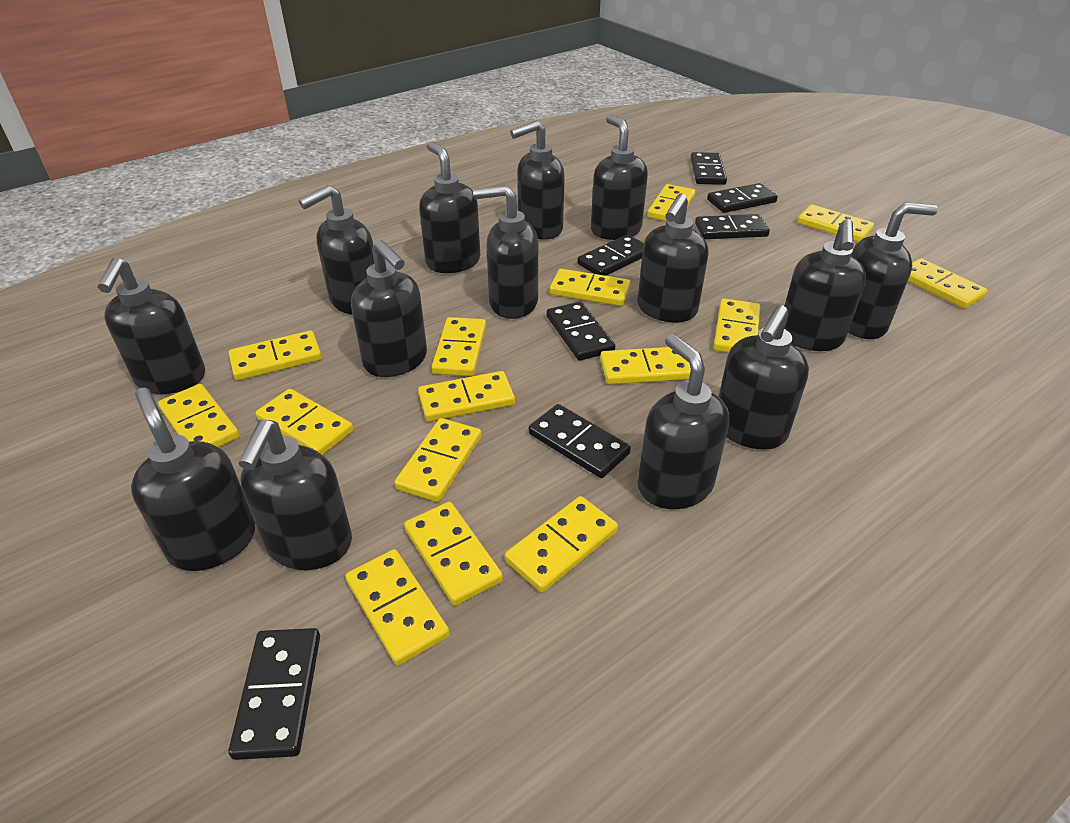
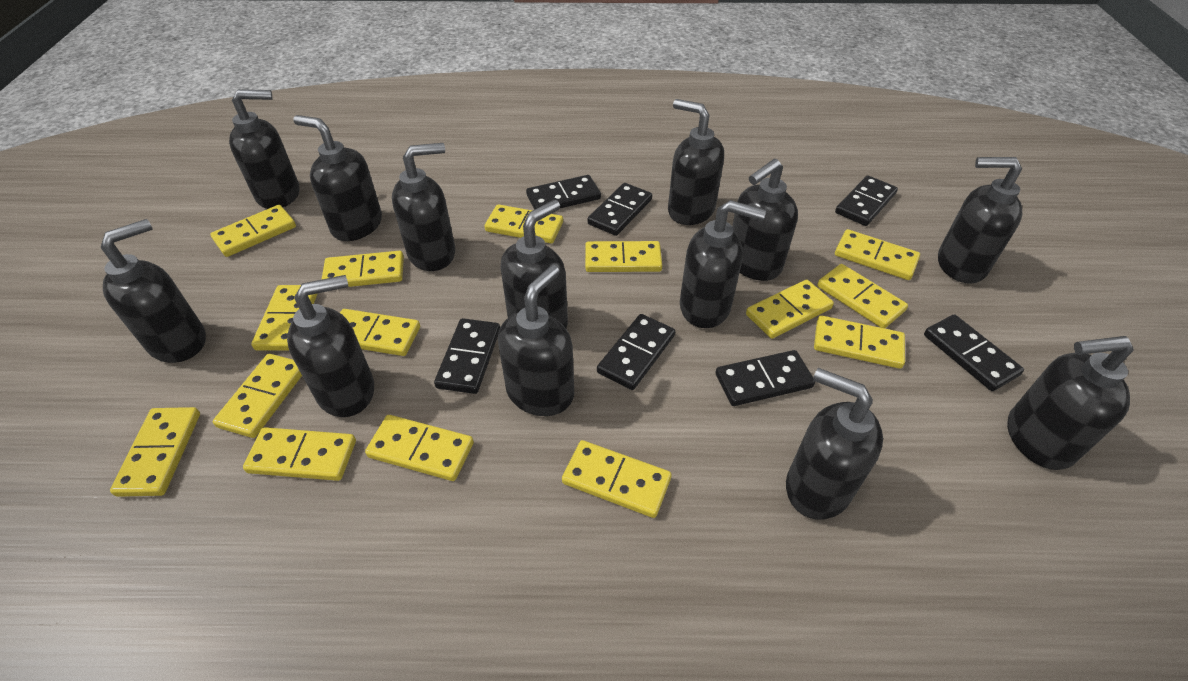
black soap dispenser: 14 -> 13

